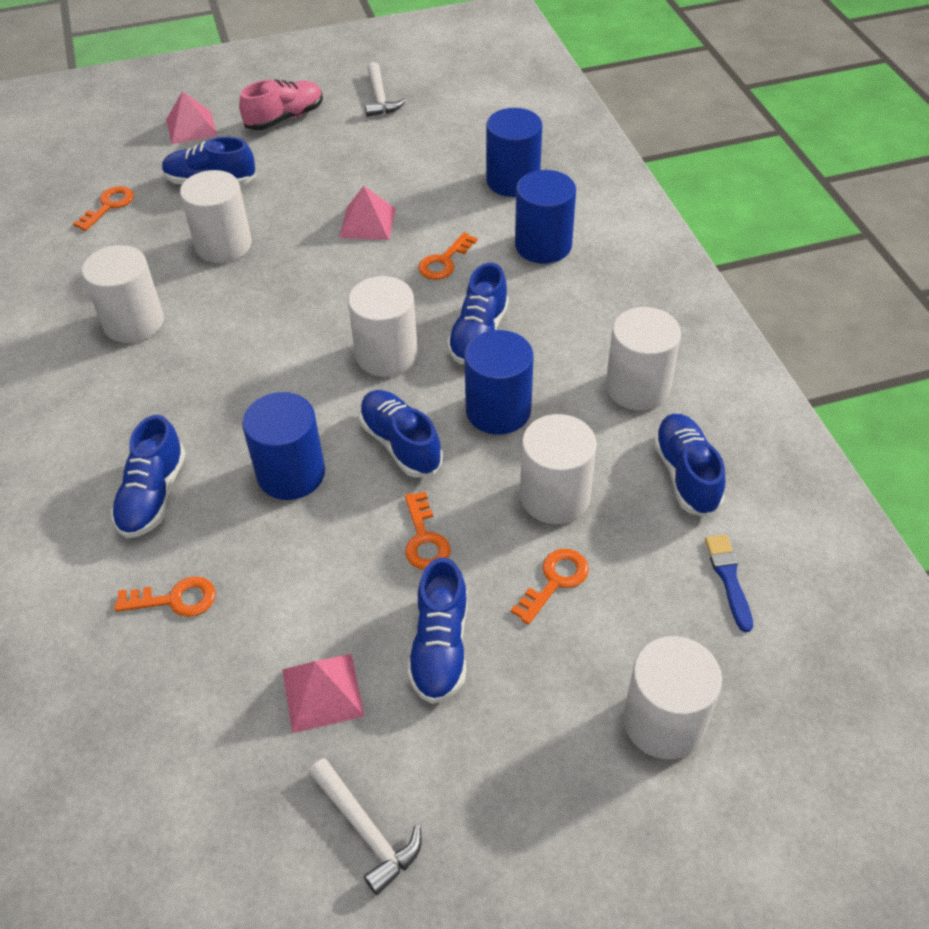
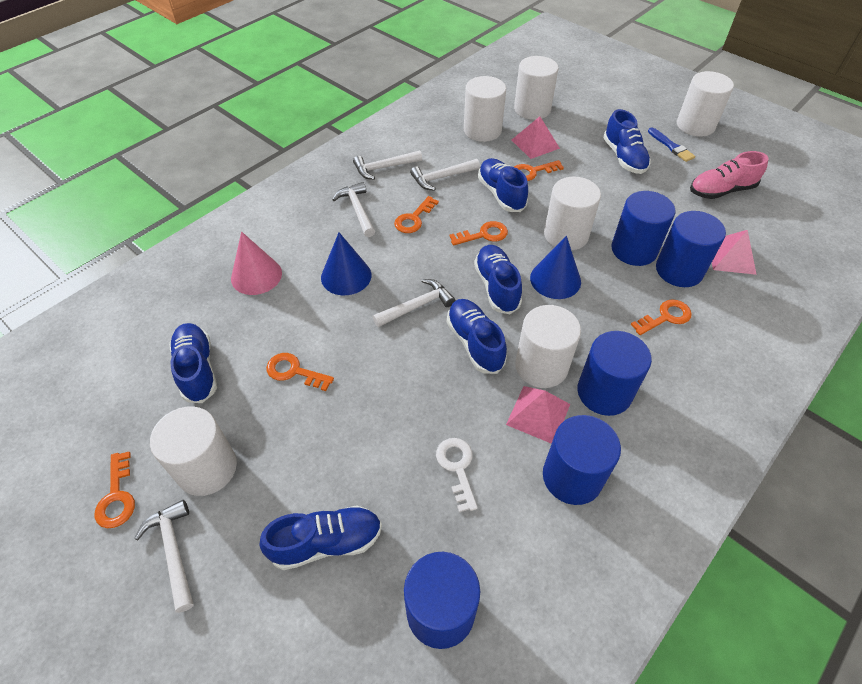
blue cone: 0 -> 2
blue cylinder: 4 -> 5
orange key: 5 -> 6
pink cone: 0 -> 1
white hammer: 2 -> 5
white key: 0 -> 1

